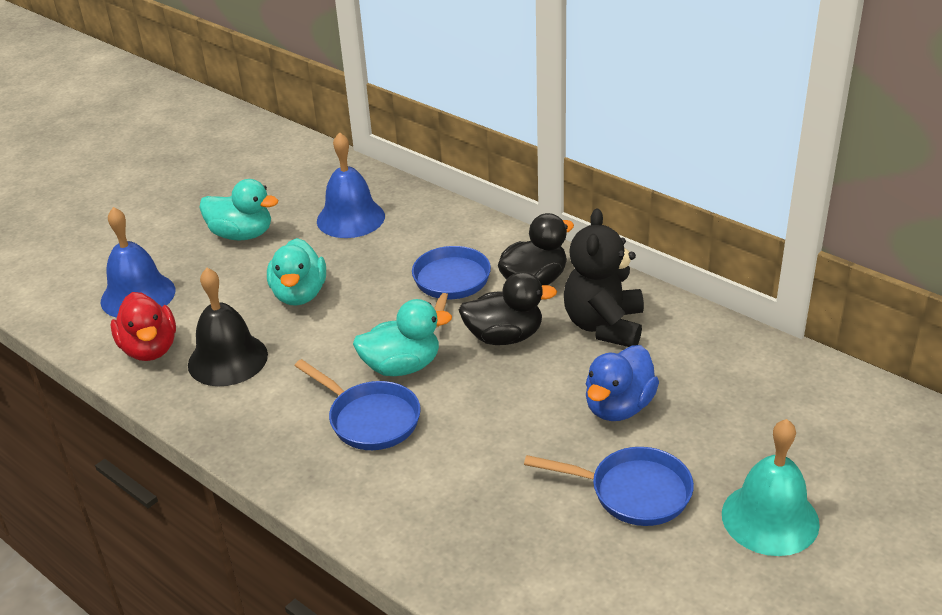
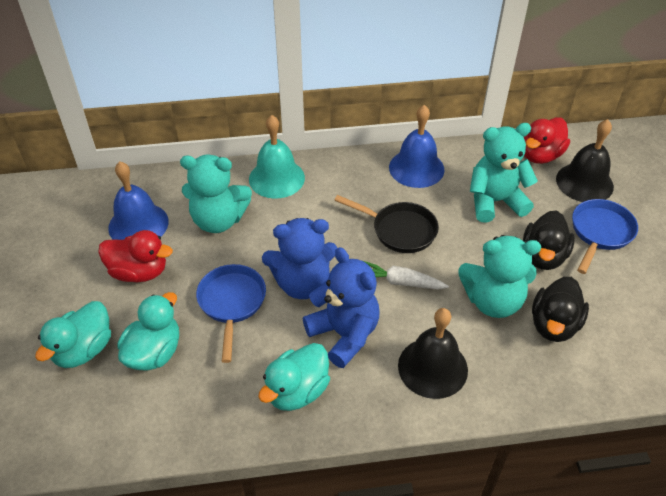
black bell: 1 -> 2
black pan: 0 -> 1
black teddy bear: 1 -> 0
blue duck: 1 -> 0
blue pan: 3 -> 2
blue teddy bear: 0 -> 2
red duck: 1 -> 2
turquoise teddy bear: 0 -> 3
white carrot: 0 -> 1

